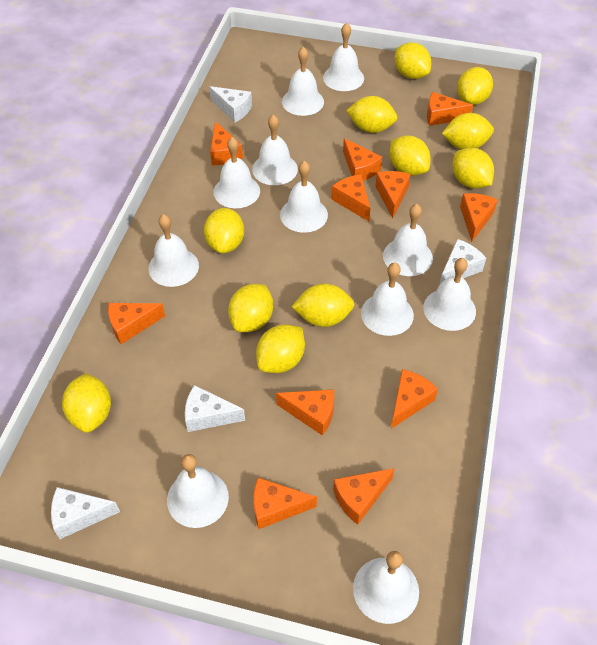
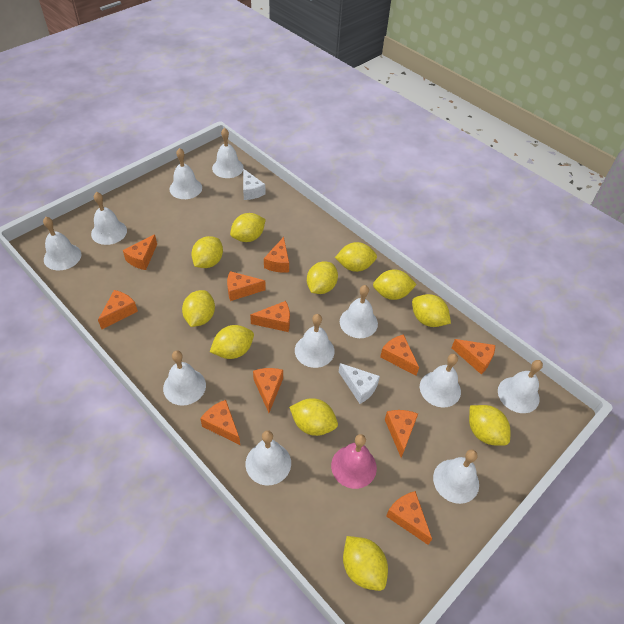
pink bell: 0 -> 1
white cheese: 4 -> 2

